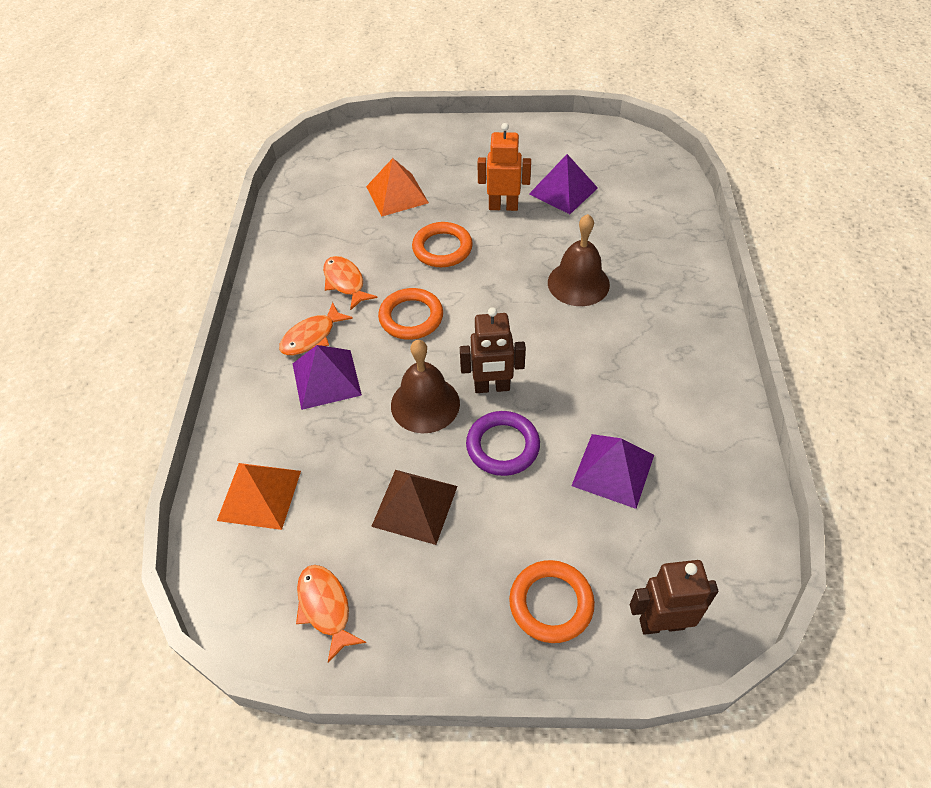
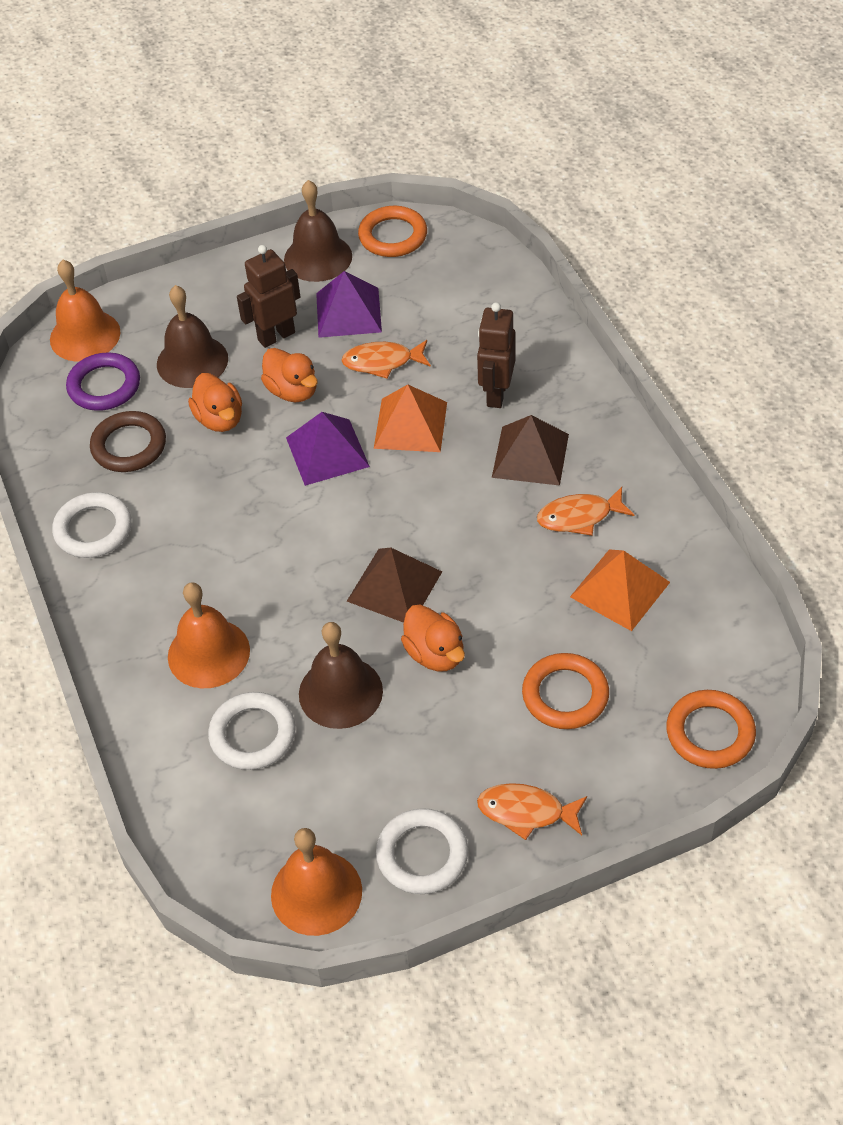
brown bell: 2 -> 3
brown pyramid: 1 -> 2
brown ring: 0 -> 1
orange bell: 0 -> 3
orange duck: 0 -> 3
orange robot: 1 -> 0
purple pyramid: 3 -> 2
white ring: 0 -> 3

